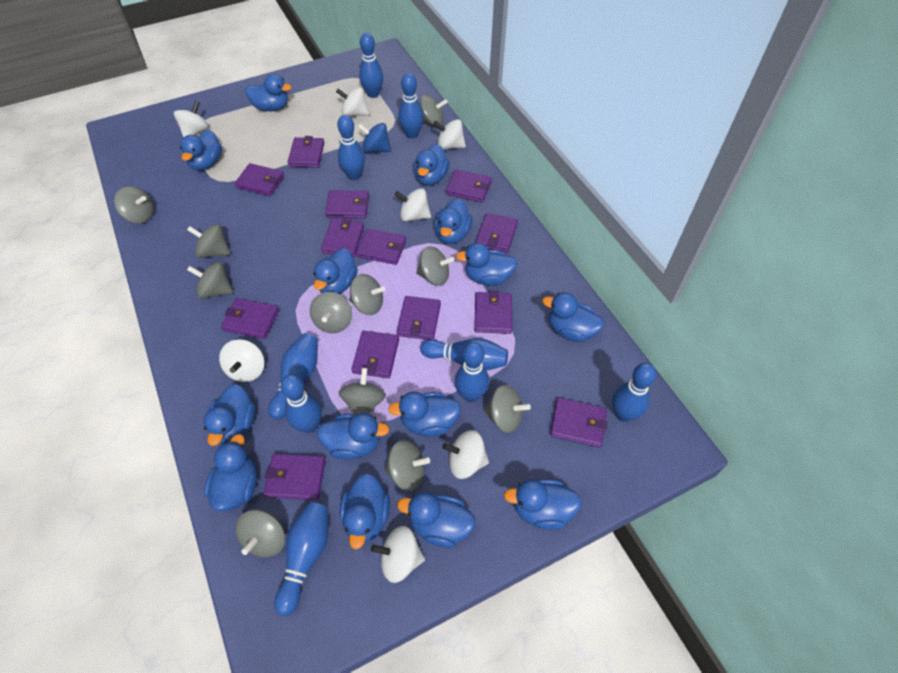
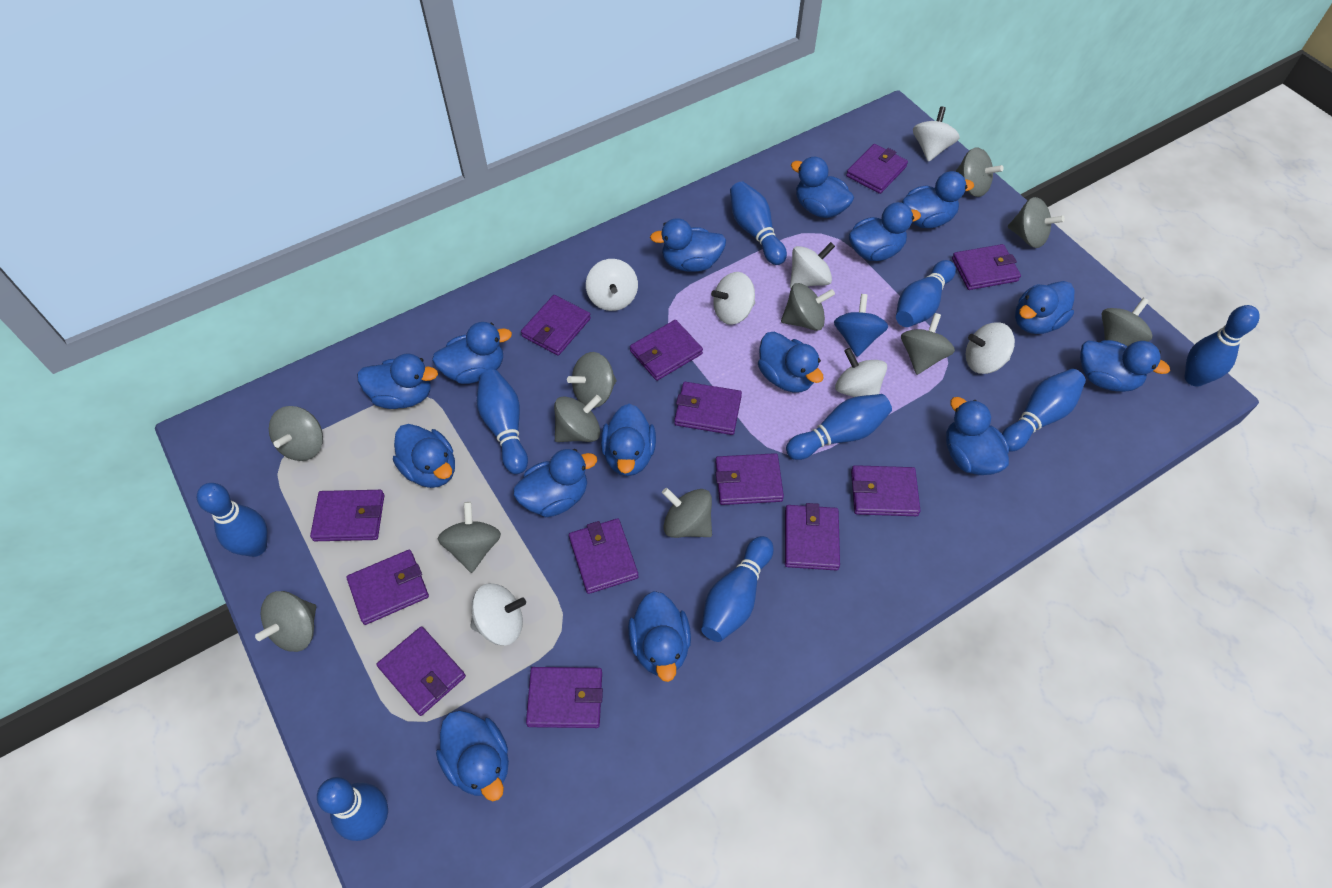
blue duck: 14 -> 15

